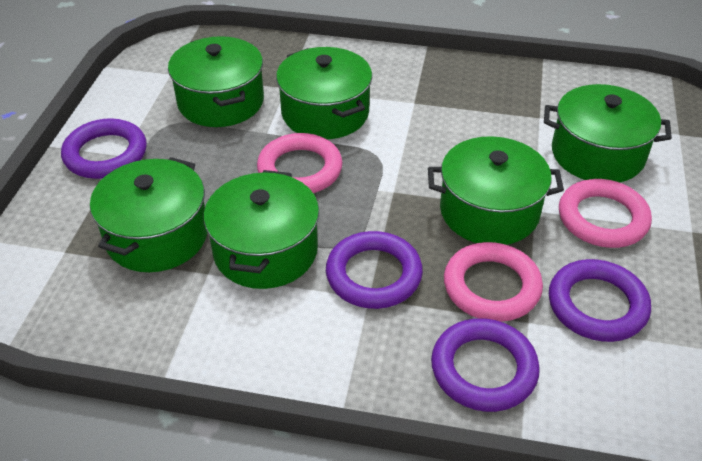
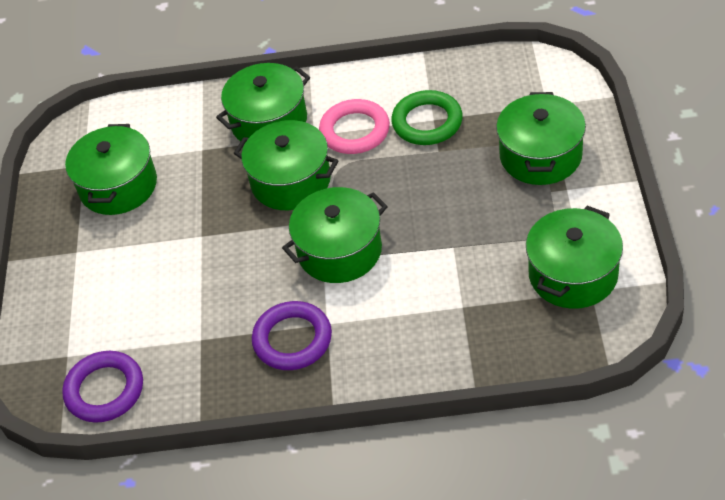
green ring: 0 -> 1
pink ring: 3 -> 1
purple ring: 4 -> 2

